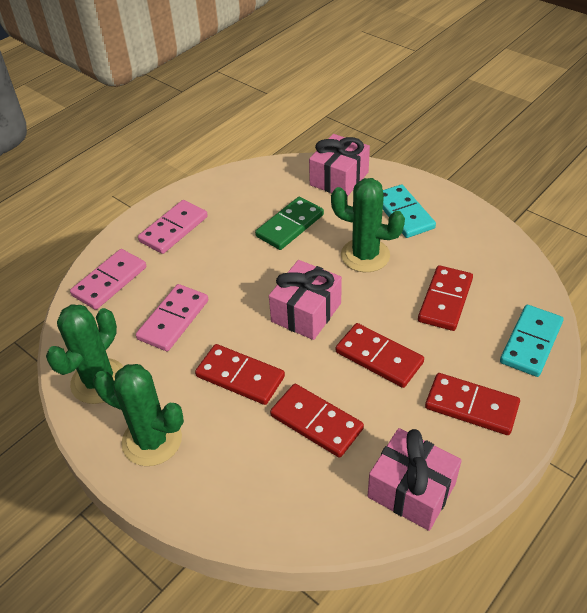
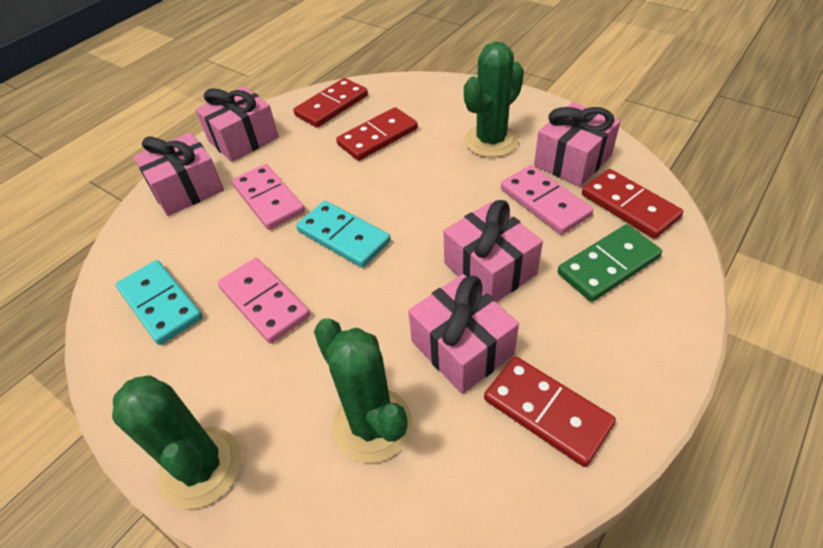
pink gift: 3 -> 5
red domino: 5 -> 4

